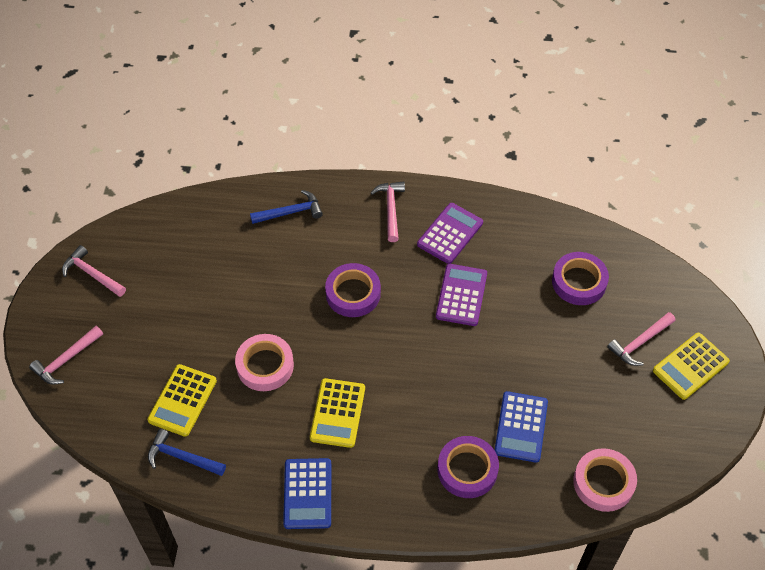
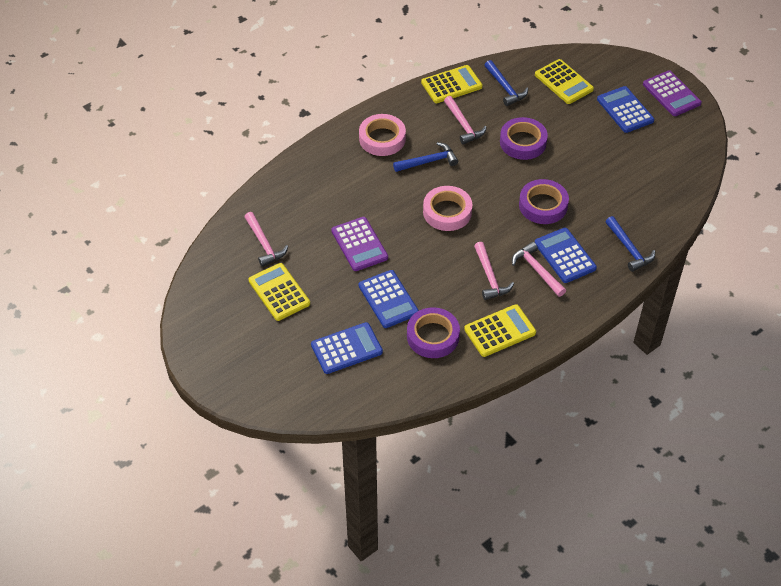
blue calculator: 2 -> 4
blue hammer: 2 -> 3
yellow calculator: 3 -> 4

